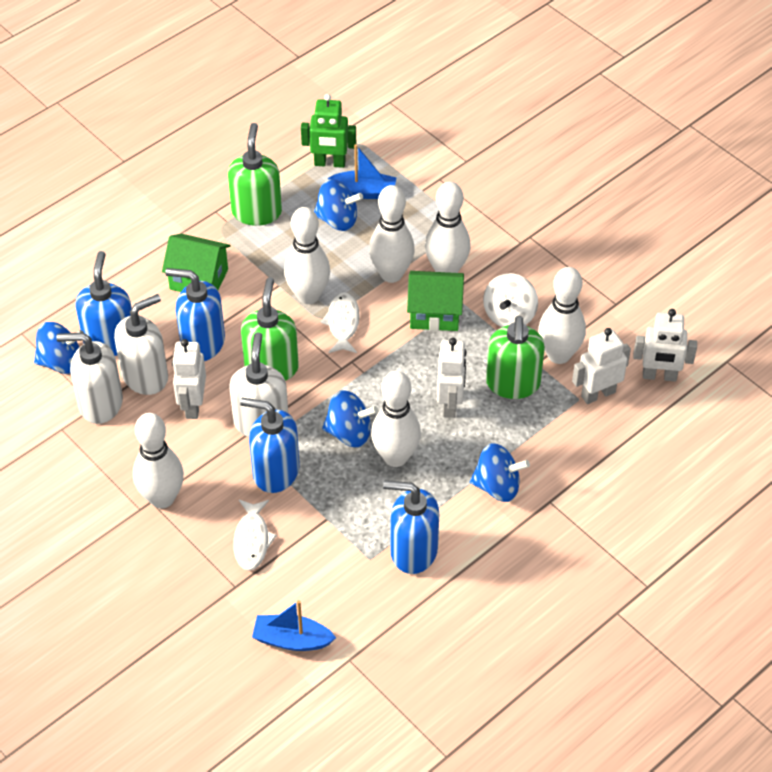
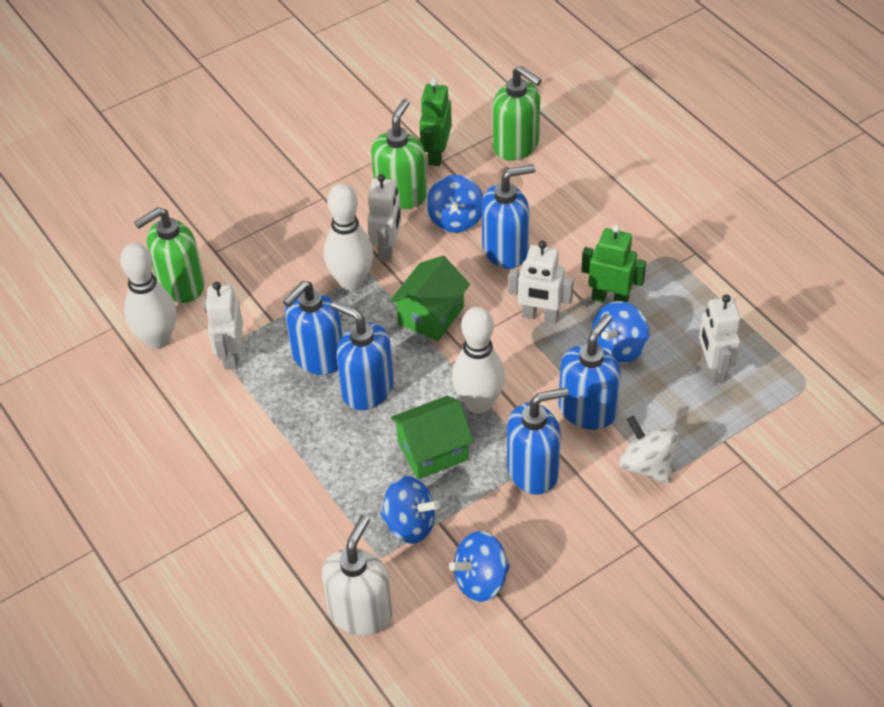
blue boat: 2 -> 0
blue soap dispenser: 4 -> 5
green robot: 1 -> 2
white bowling pin: 6 -> 3
white fish: 2 -> 0
white soap dispenser: 3 -> 1

